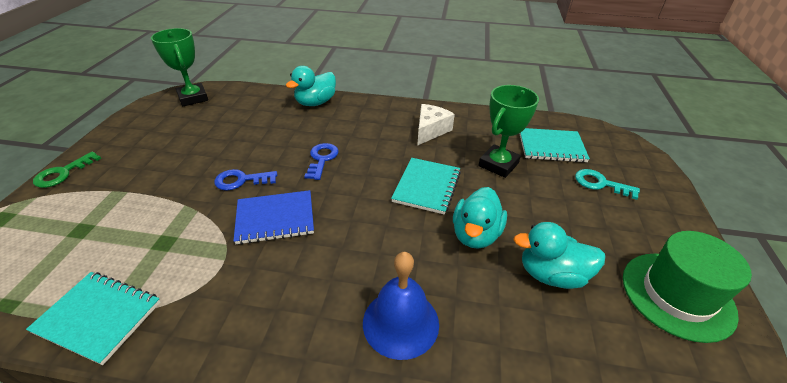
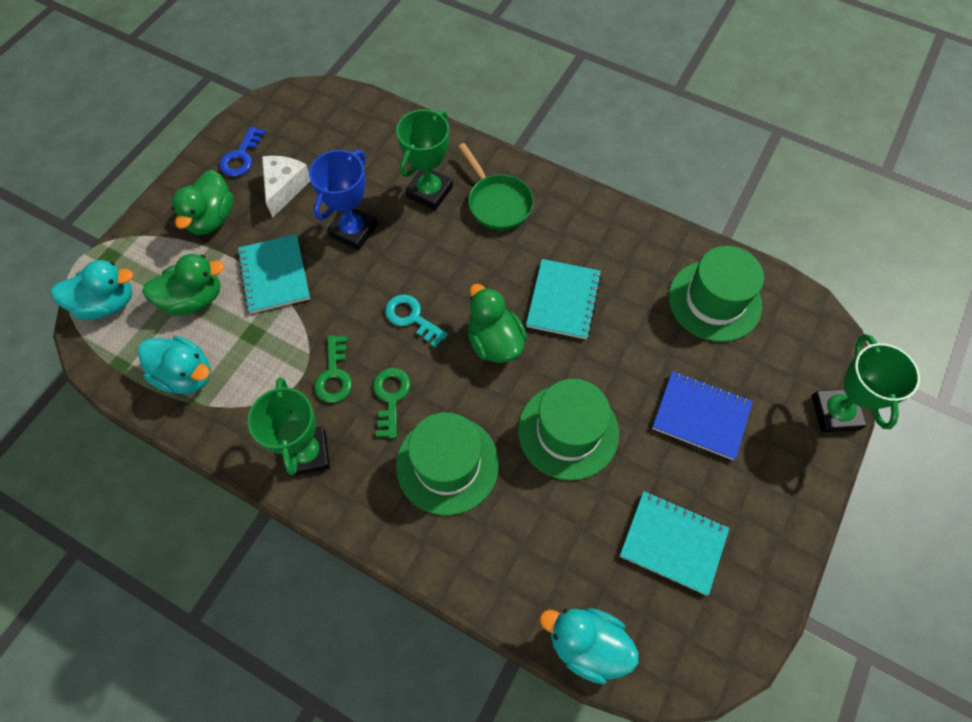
blue bell: 1 -> 0
blue key: 2 -> 1
blue trophy: 0 -> 1
green duck: 0 -> 3
green hat: 1 -> 3
green key: 1 -> 2
green pan: 0 -> 1
green trophy: 2 -> 3

